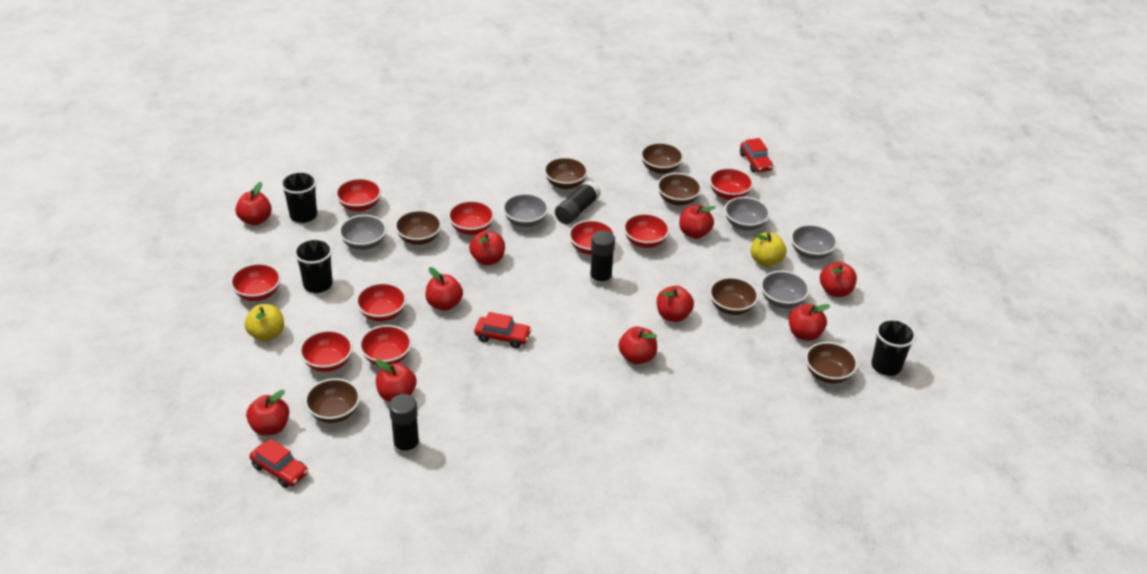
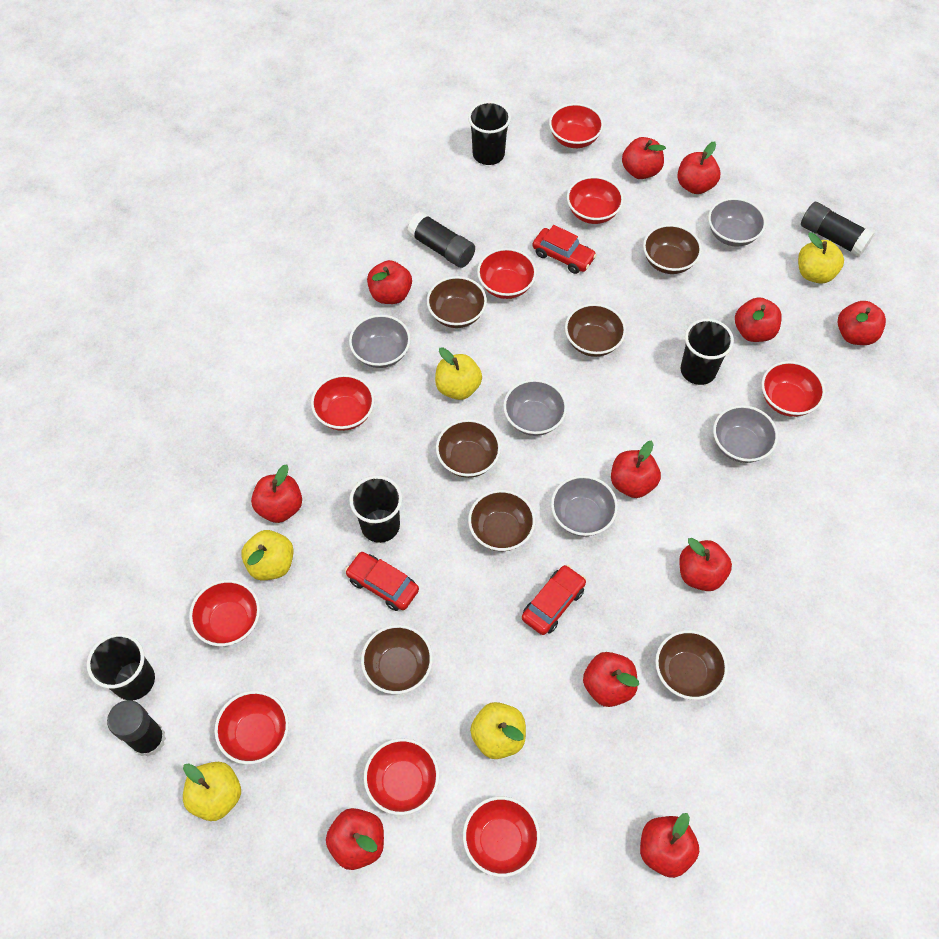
black cup: 3 -> 4
red apple: 10 -> 11
yellow apple: 2 -> 5

